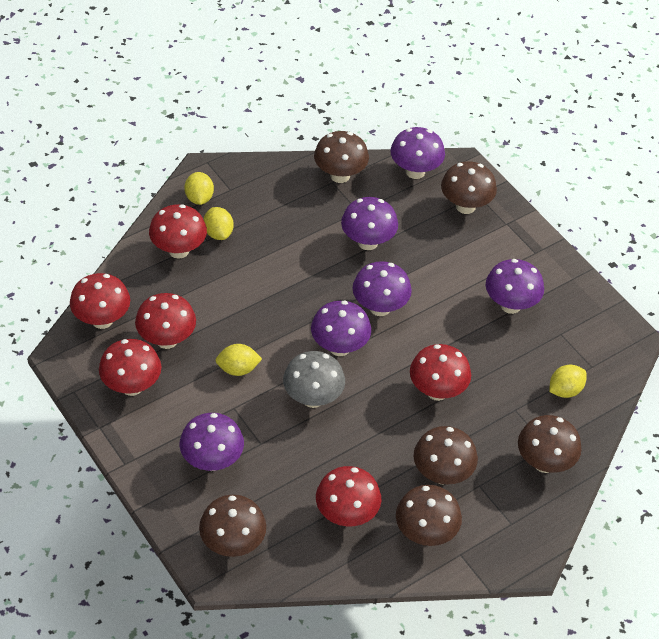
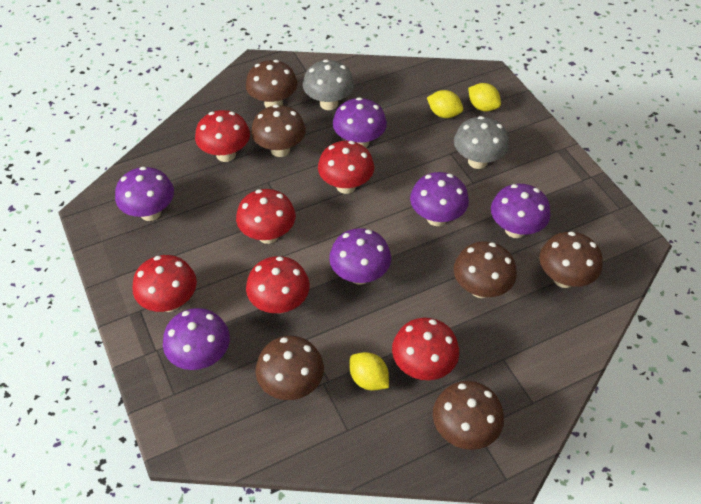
grey mushroom: 1 -> 2
yellow lemon: 4 -> 3

